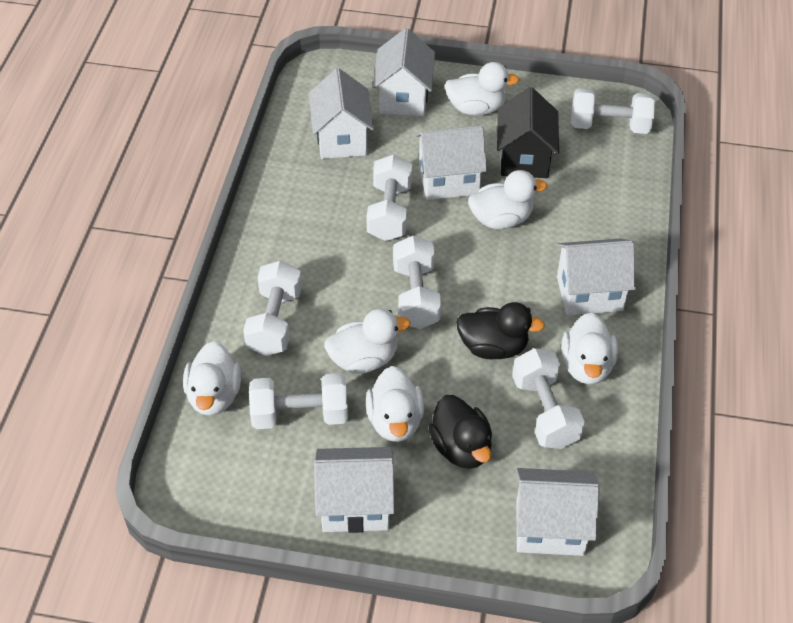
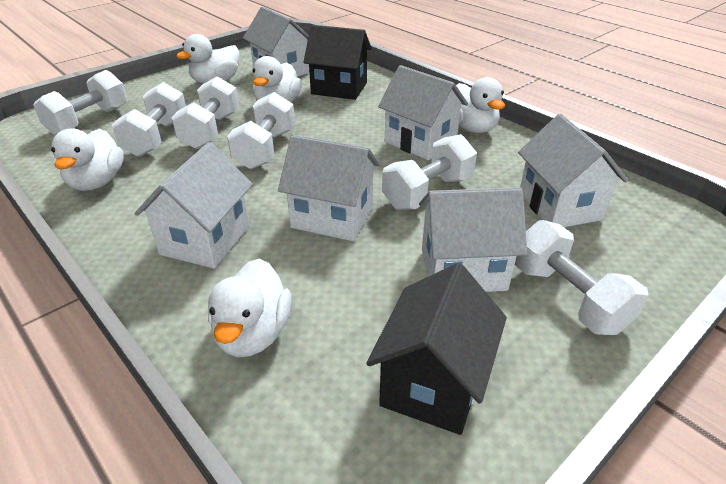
black duck: 2 -> 0
black house: 1 -> 2
white duck: 6 -> 5

